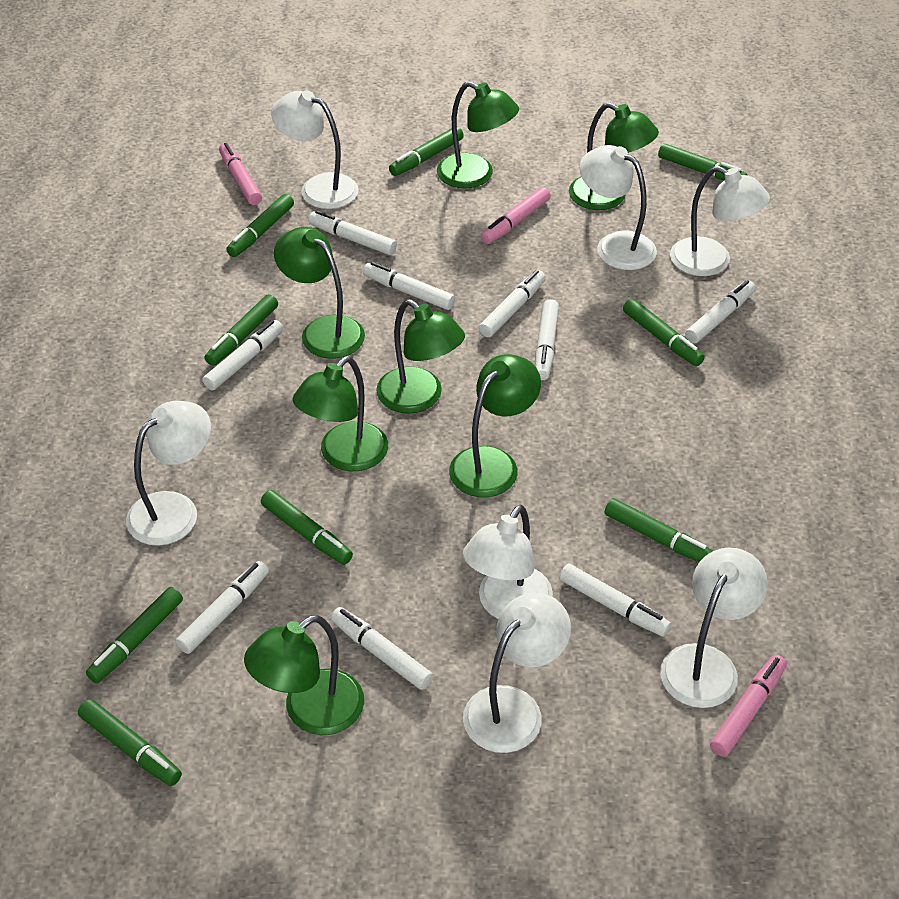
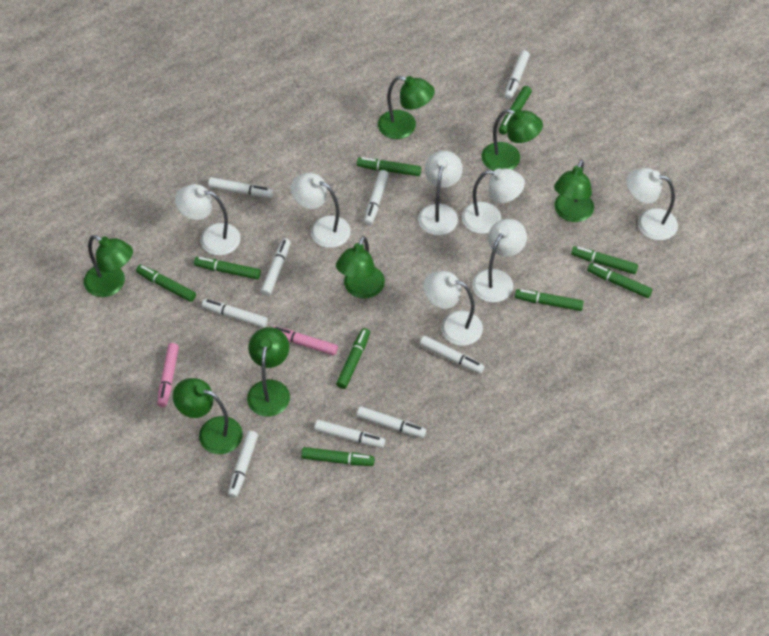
pink marker: 3 -> 2

